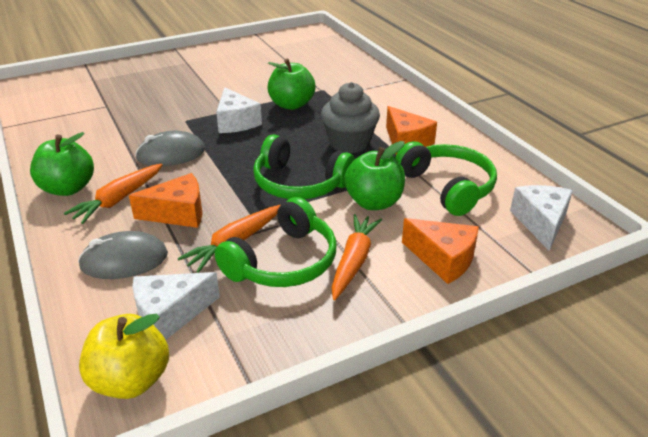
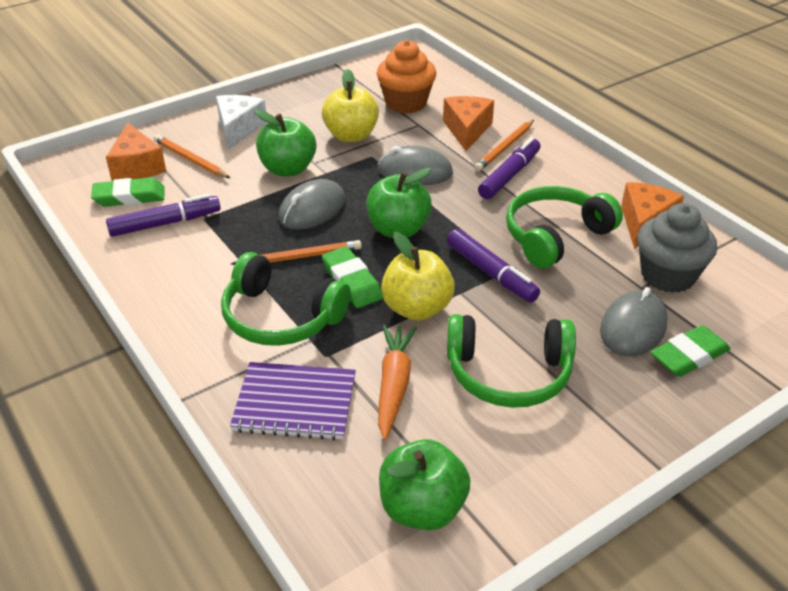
green eraser: 0 -> 3
grey mouse: 2 -> 3
orange carrot: 3 -> 1
orange cupcake: 0 -> 1
orange pencil: 0 -> 3
purple marker: 0 -> 3
purple notebook: 0 -> 1
white cheese: 3 -> 1
yellow apple: 1 -> 2

